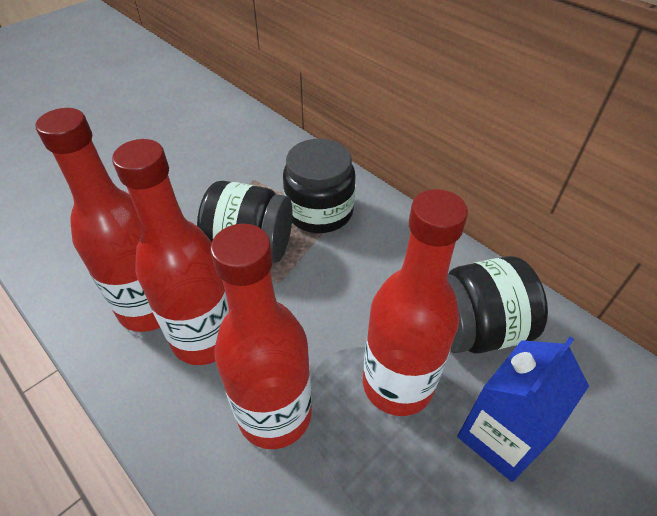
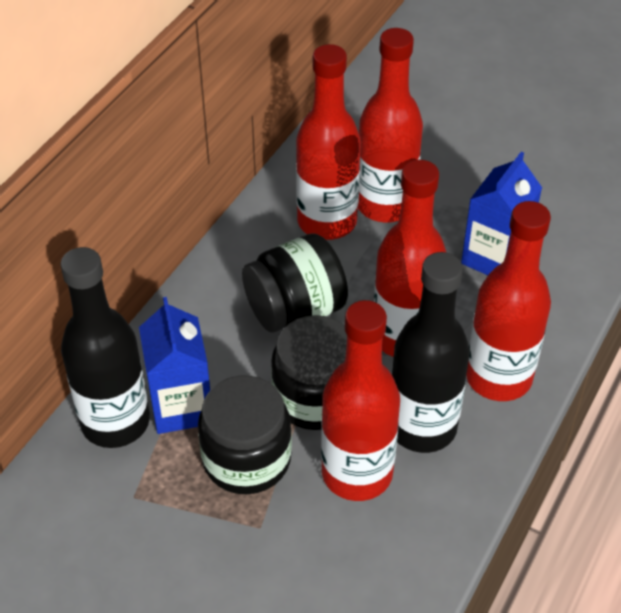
black bottle: 0 -> 2
blue carton: 1 -> 2
red bottle: 4 -> 5

